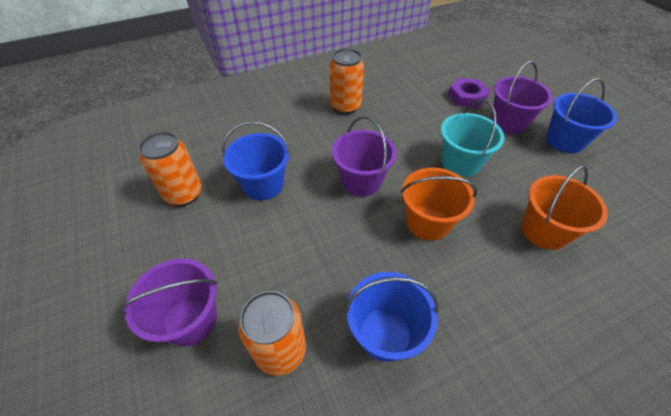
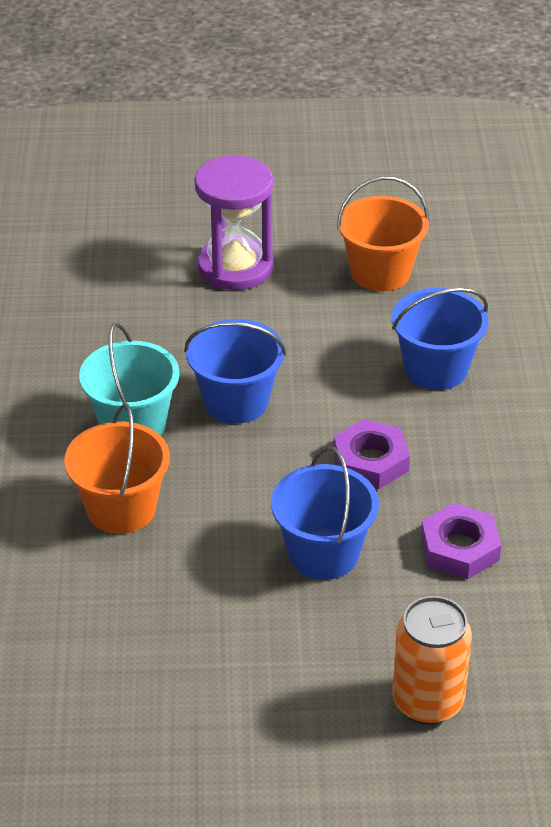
orange can: 3 -> 1
purple bucket: 3 -> 0
purple hourglass: 0 -> 1
purple nut: 1 -> 2

